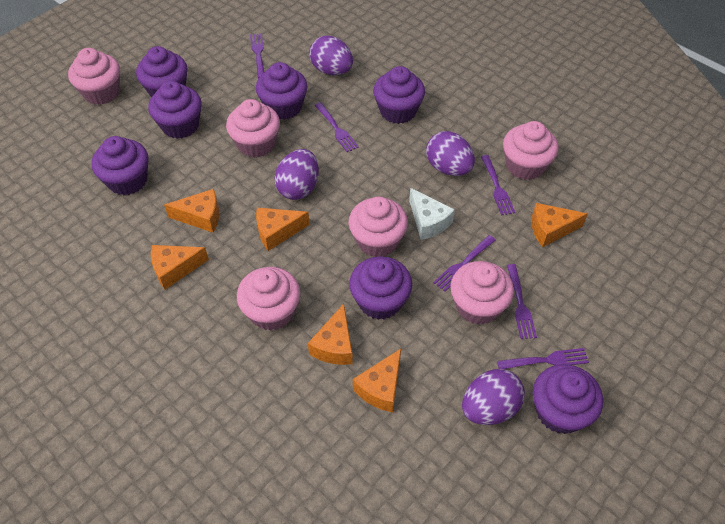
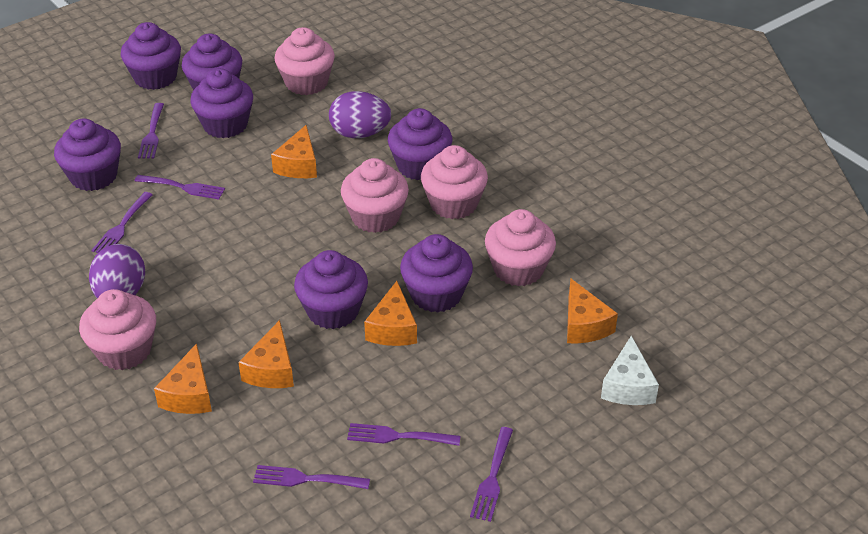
orange cheese: 6 -> 5
pink cupcake: 6 -> 5
purple egg: 4 -> 2

